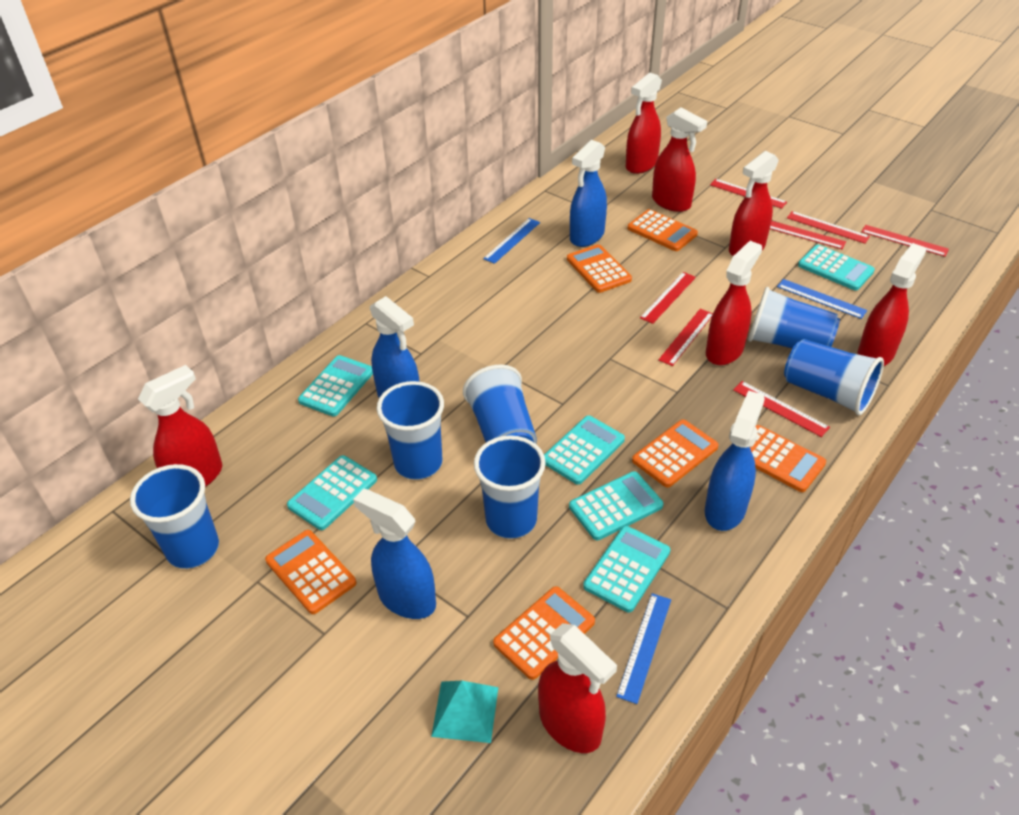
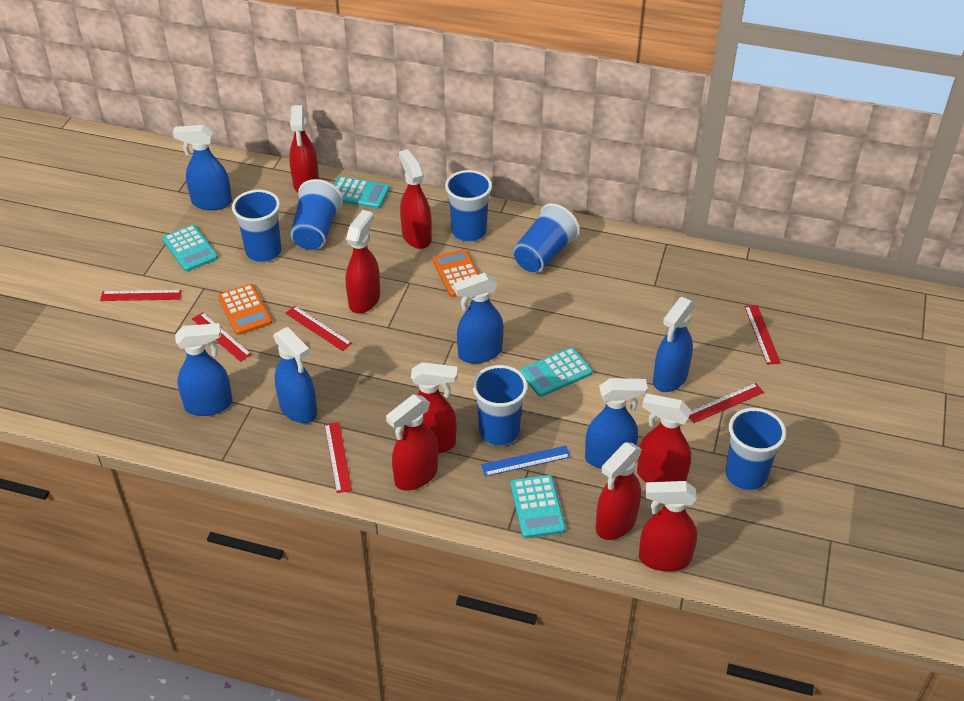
blue ruler: 3 -> 1
blue spray bottle: 4 -> 6
orange calculator: 6 -> 2
red ruler: 7 -> 6
red spray bottle: 7 -> 8
turquoise calculator: 6 -> 4
turquoise pyramid: 1 -> 0

